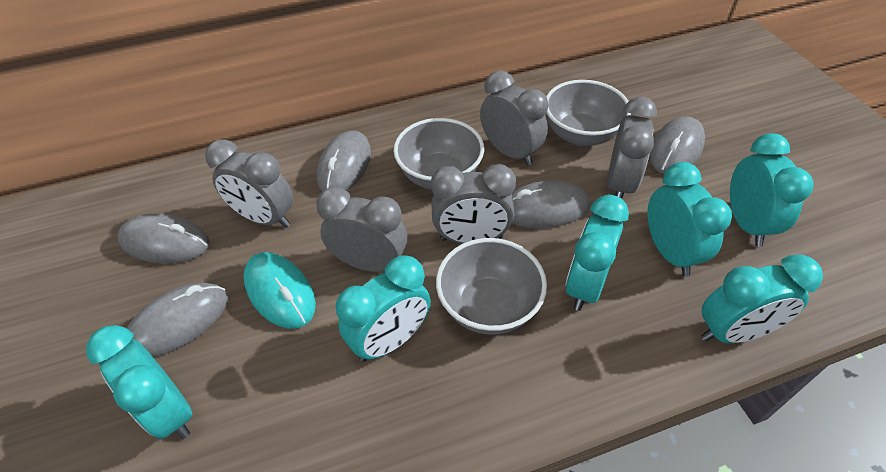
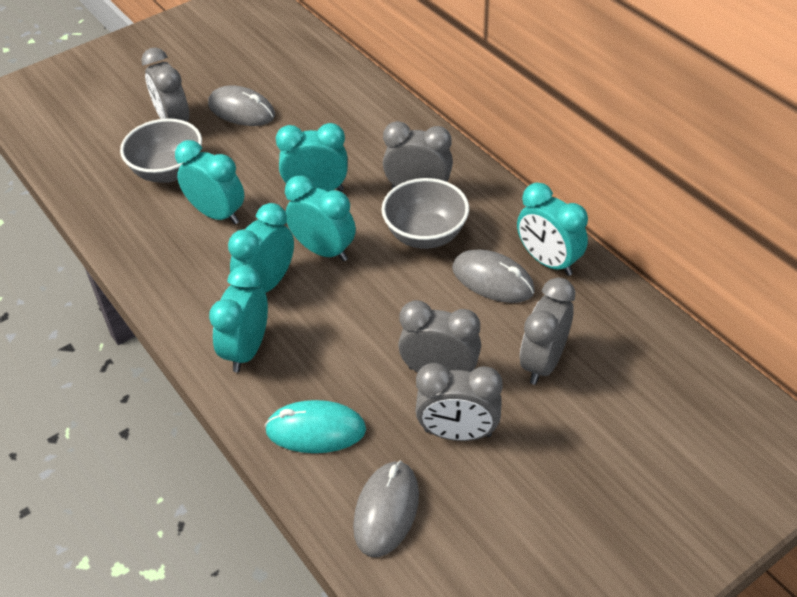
grey bowl: 3 -> 2
grey mouse: 5 -> 3

